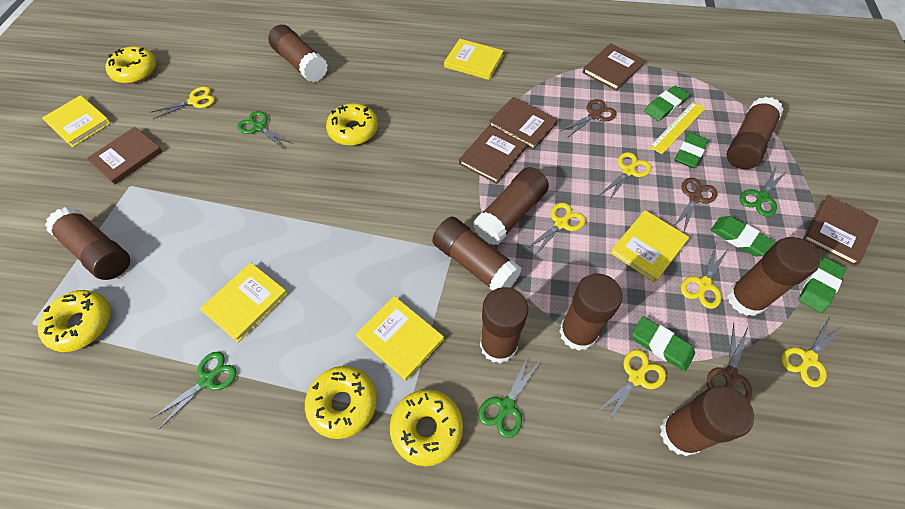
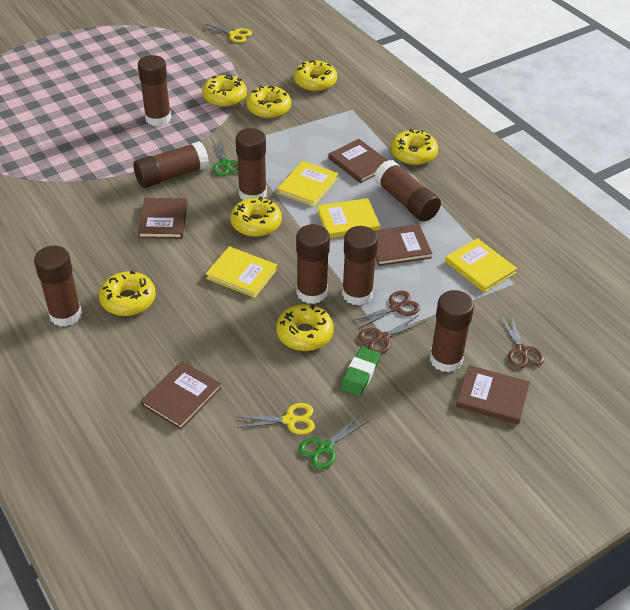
brown glue stick: 9 -> 8
green eraser: 5 -> 1
green scissors: 4 -> 2
yellow book: 5 -> 4
yellow donut: 5 -> 7
yellow ruler: 1 -> 0
yellow scissors: 6 -> 2

